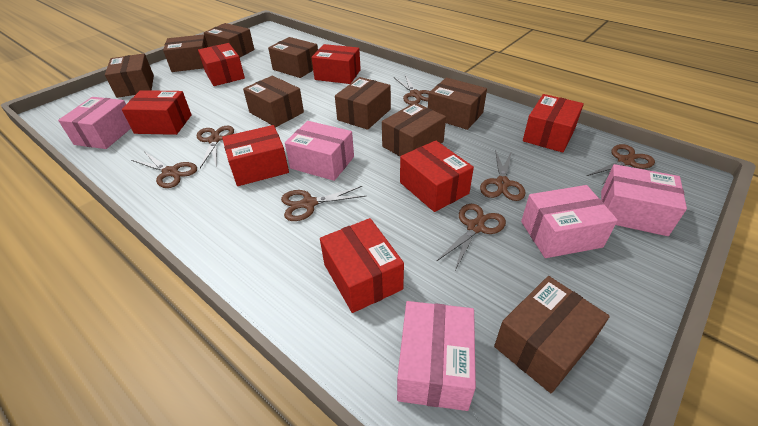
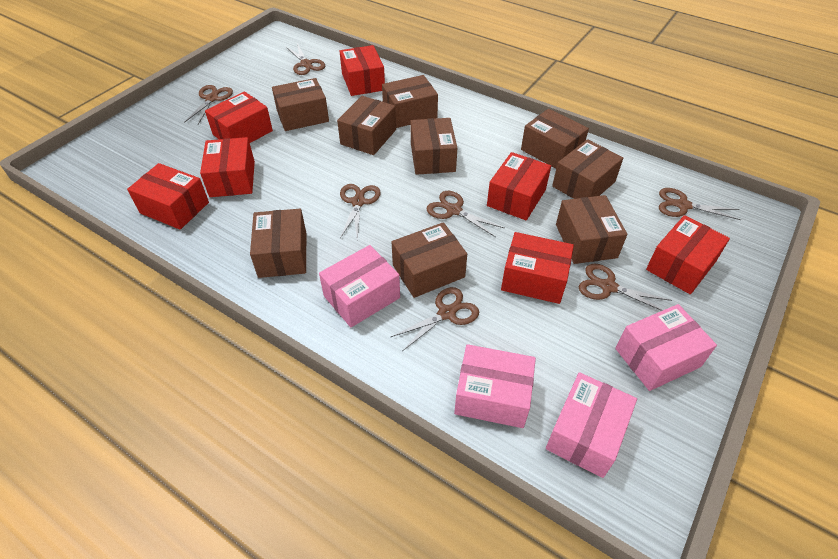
pink box: 5 -> 4

